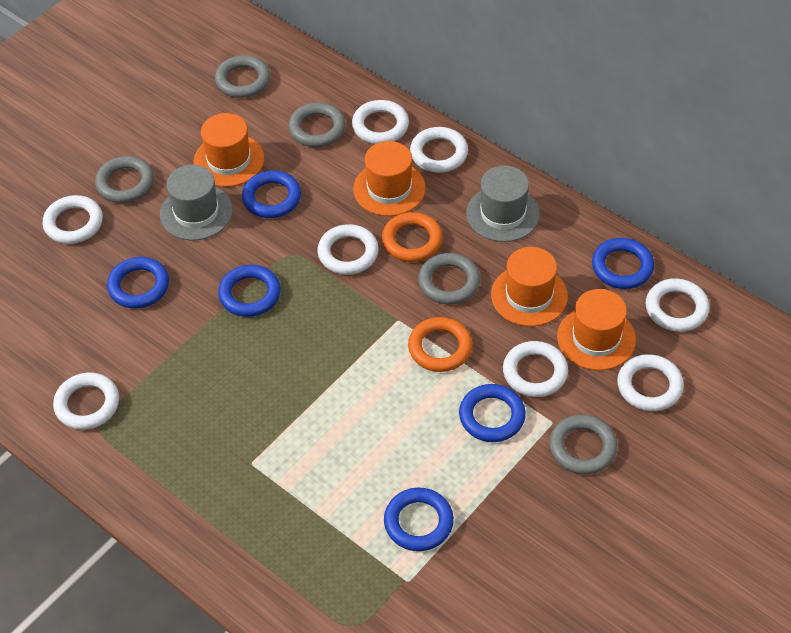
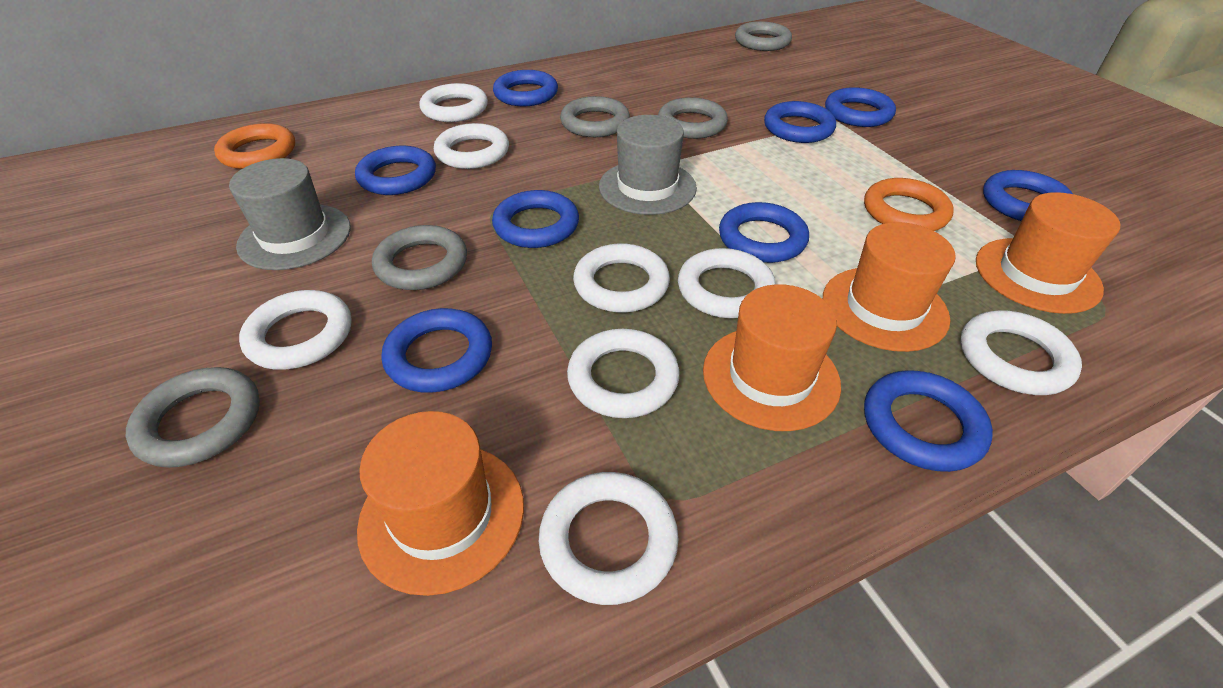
blue ring: 6 -> 9

